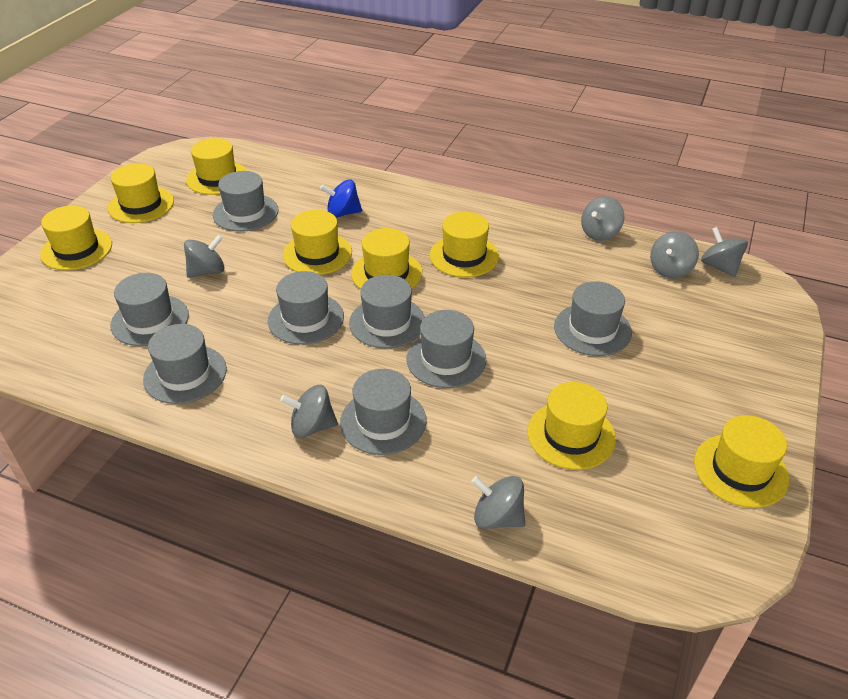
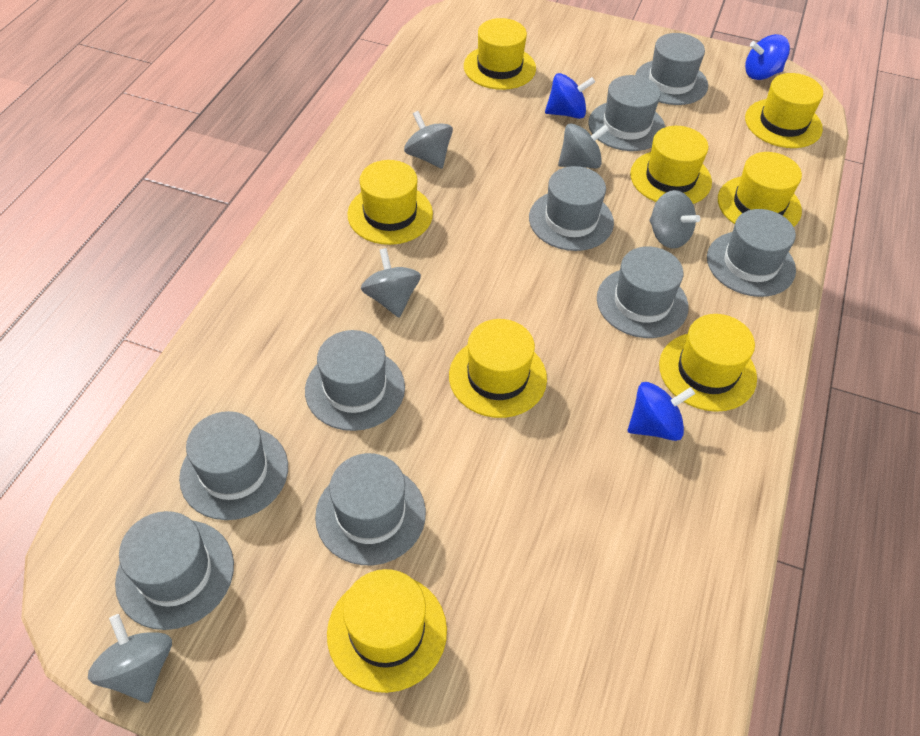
blue spinning top: 1 -> 3
grey hat: 8 -> 9
grey spinning top: 6 -> 5

